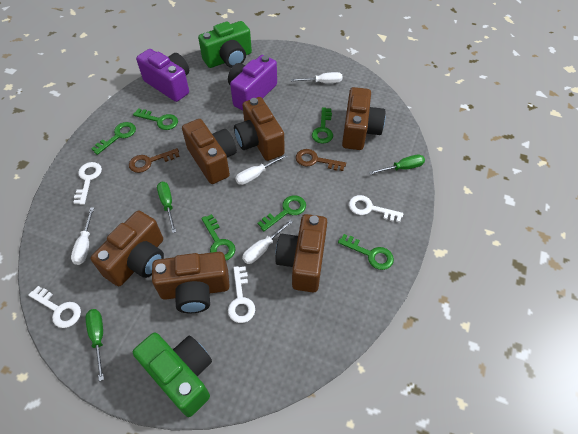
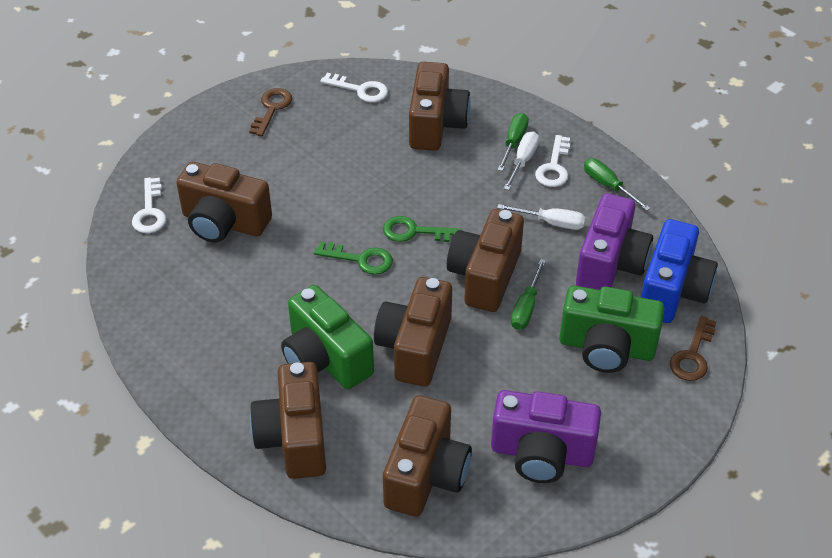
blue camera: 0 -> 1
green key: 6 -> 2
white key: 4 -> 3
white screwdriver: 4 -> 2

